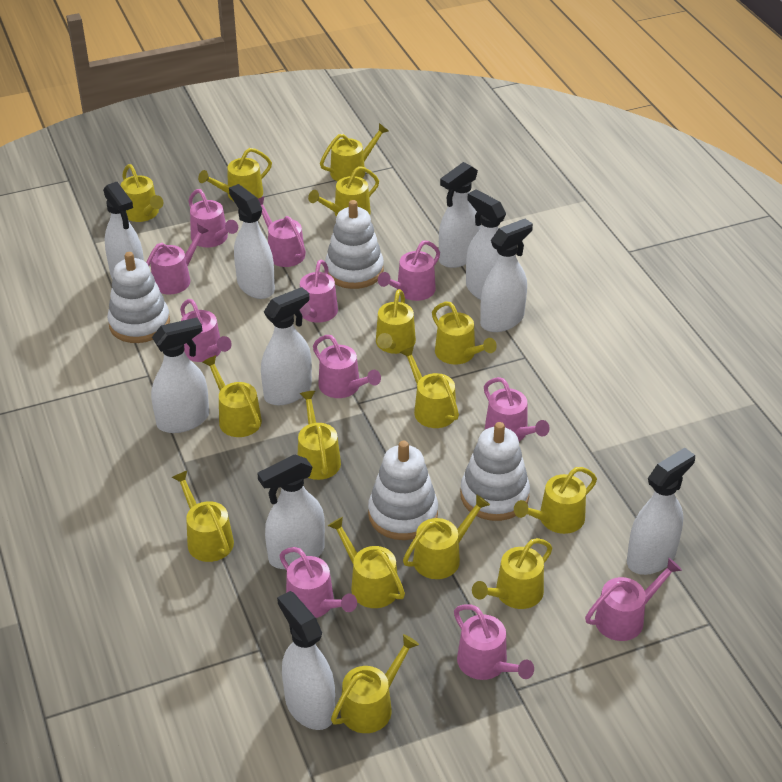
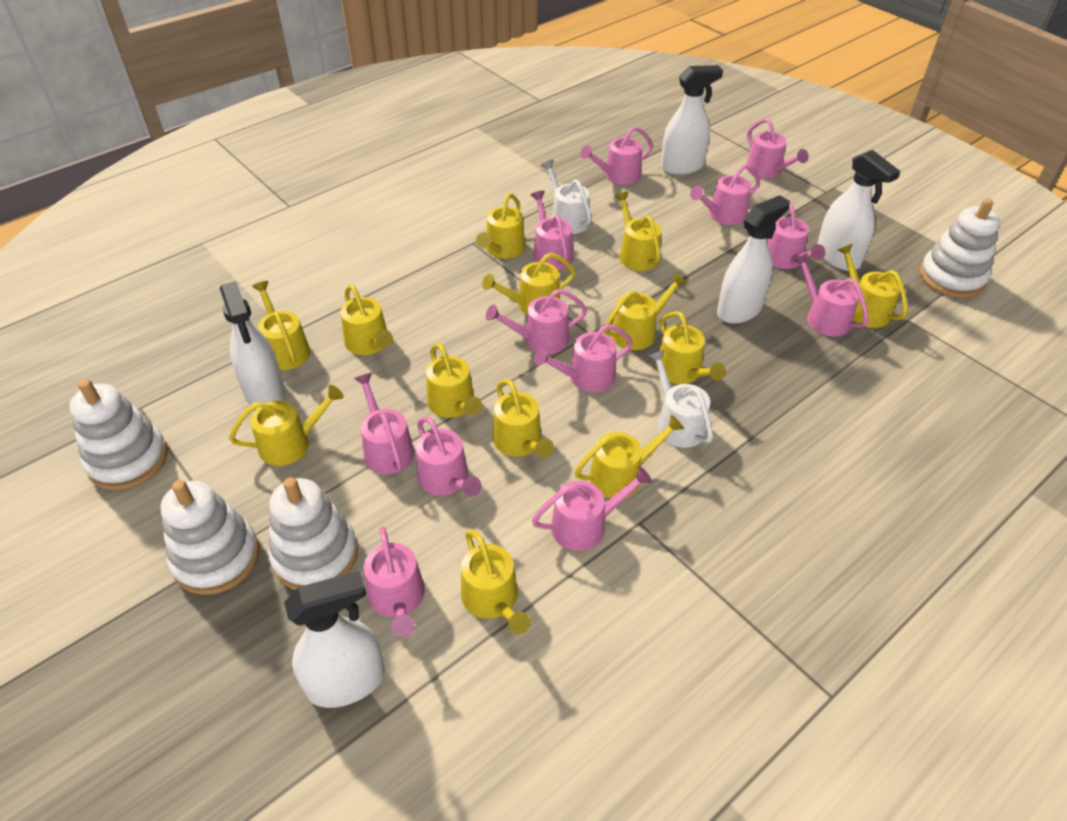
pink watering can: 11 -> 12
white spray bottle: 10 -> 5
white watering can: 0 -> 2
yellow watering can: 15 -> 13

